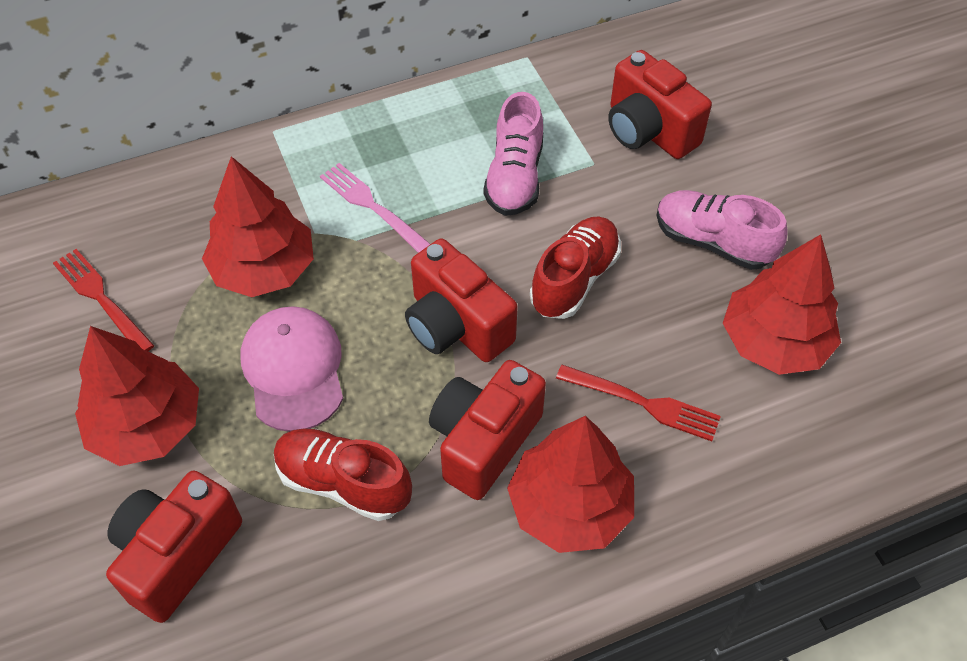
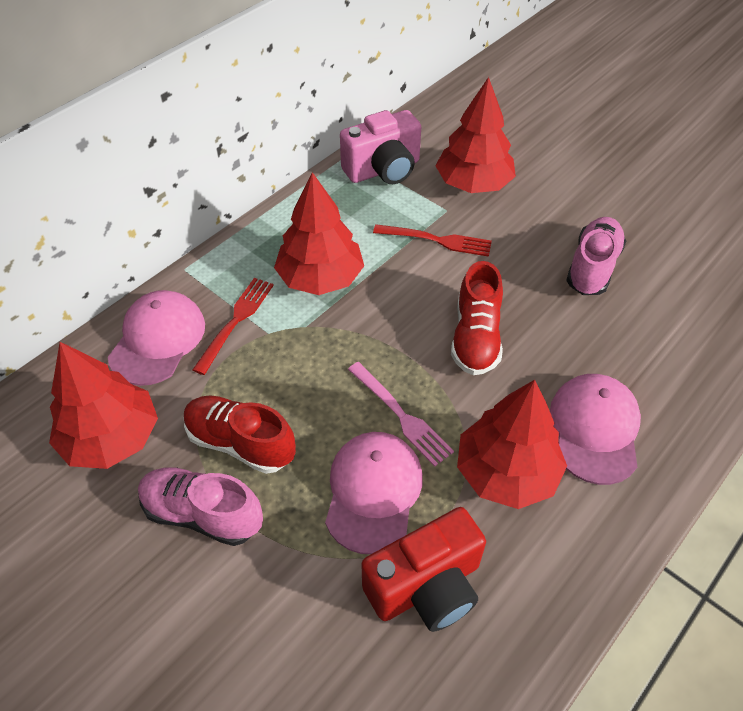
pink camera: 0 -> 1
pink cap: 1 -> 3
red camera: 4 -> 1

